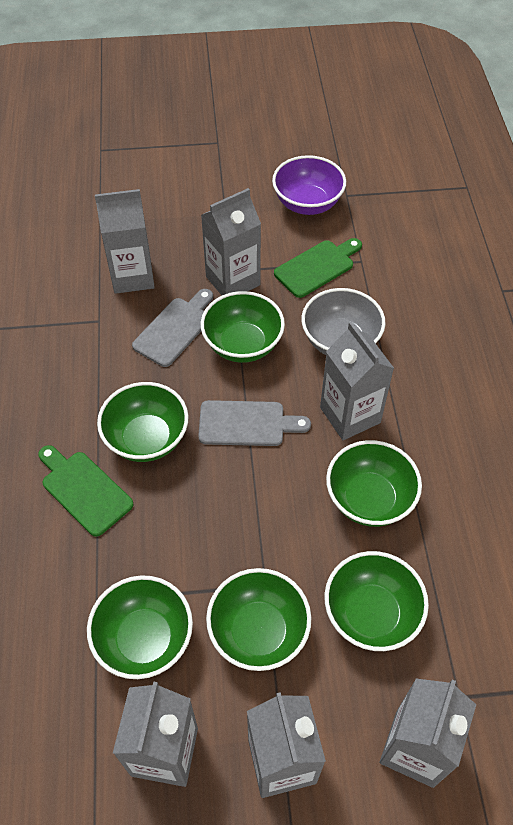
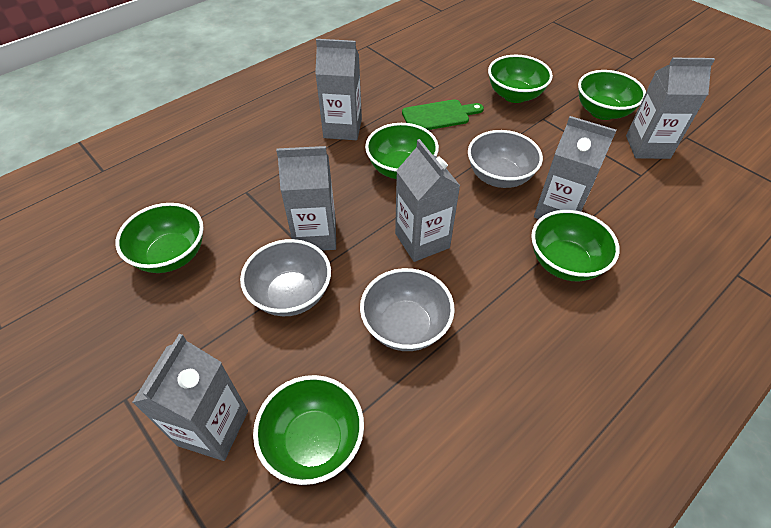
green cutting board: 2 -> 1
grey bowl: 1 -> 3
grey cutting board: 2 -> 0
purple bowl: 1 -> 0

